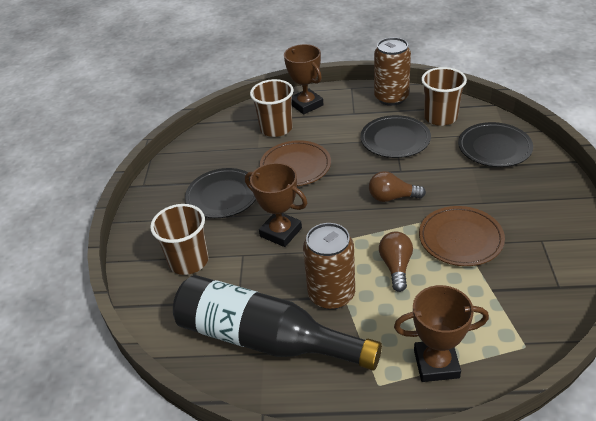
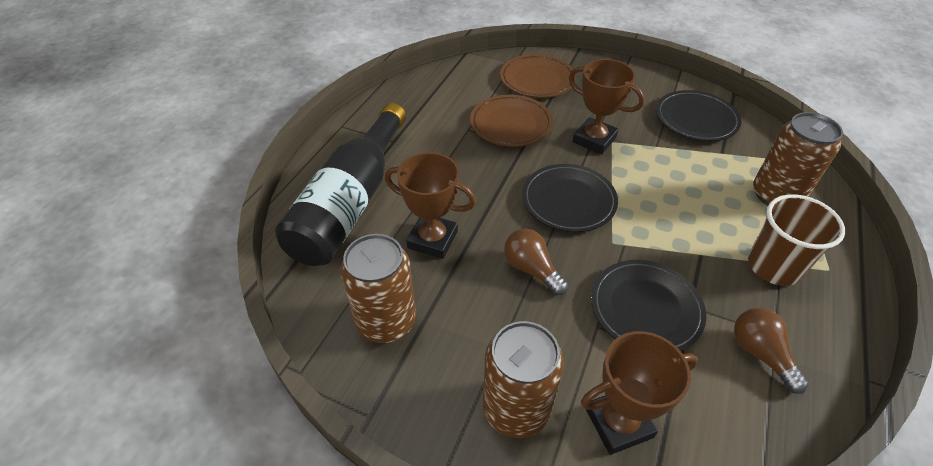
brown can: 2 -> 3
brown cup: 3 -> 1

